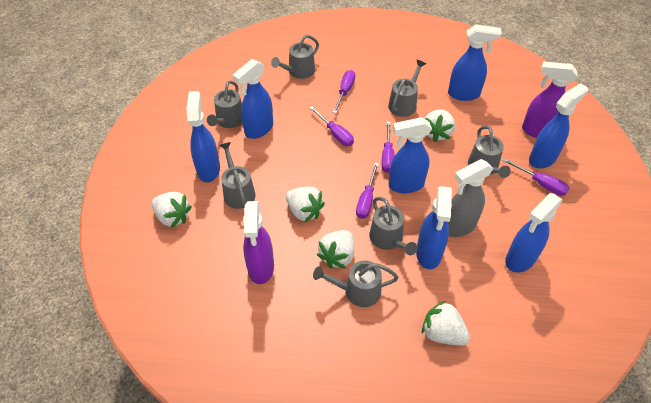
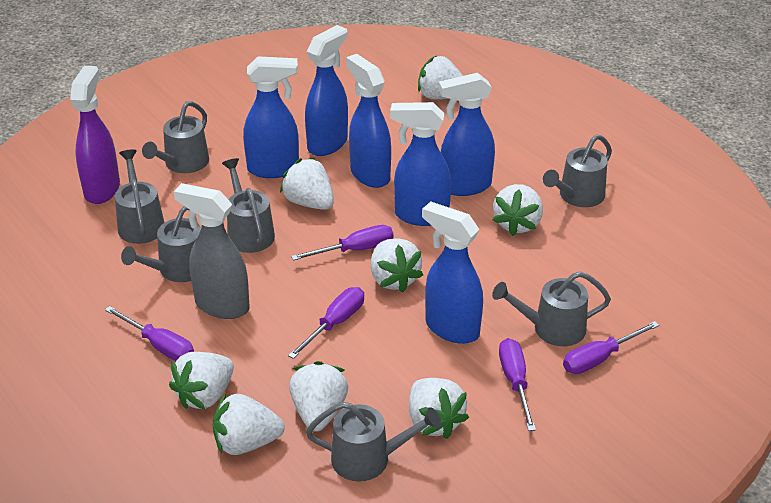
blue spray bottle: 7 -> 6
purple spray bottle: 2 -> 1
white strawberry: 5 -> 8

